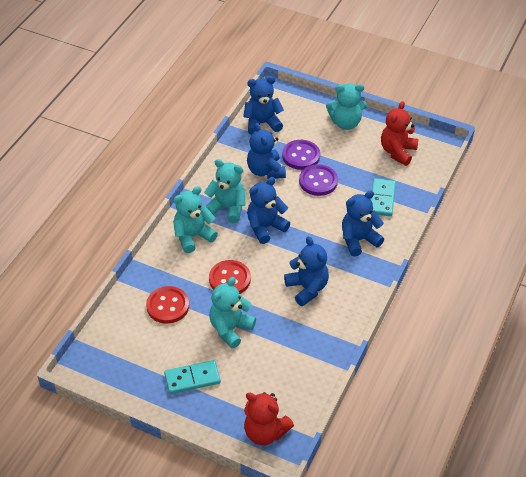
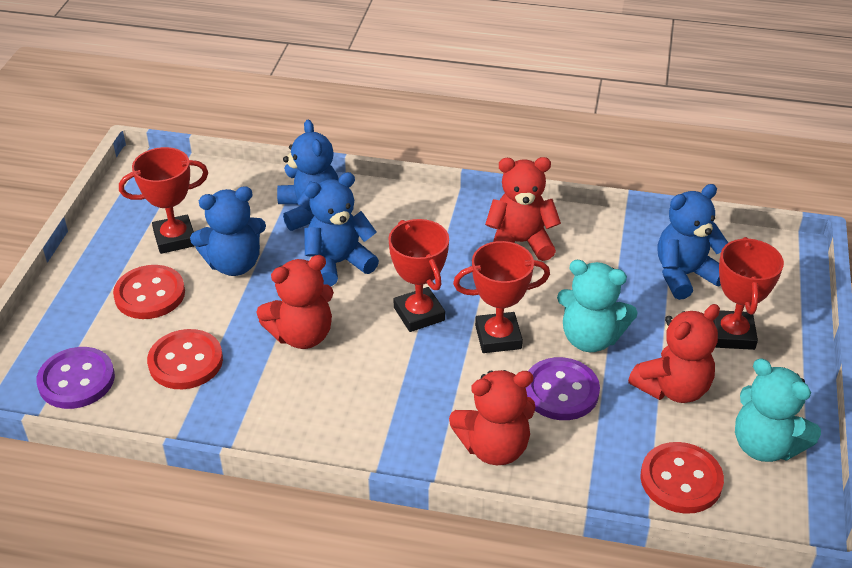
blue teddy bear: 5 -> 4
red button: 2 -> 3
red teddy bear: 2 -> 4
red trophy: 0 -> 4
turquoise domino: 2 -> 0
turquoise teddy bear: 4 -> 2

